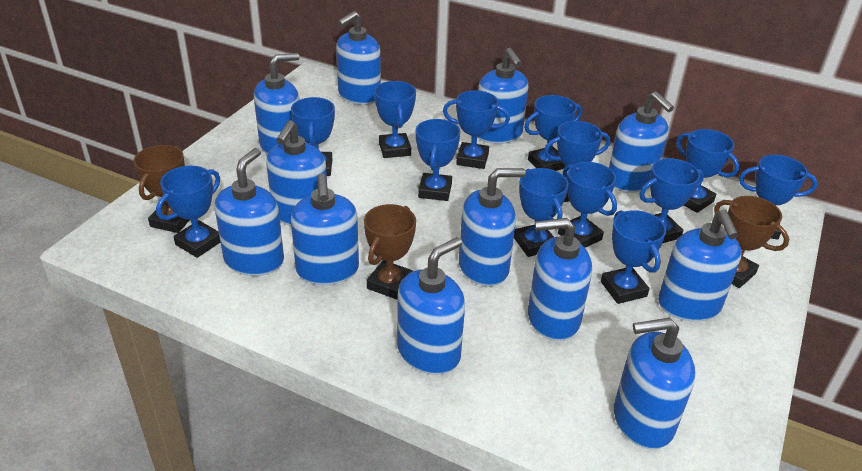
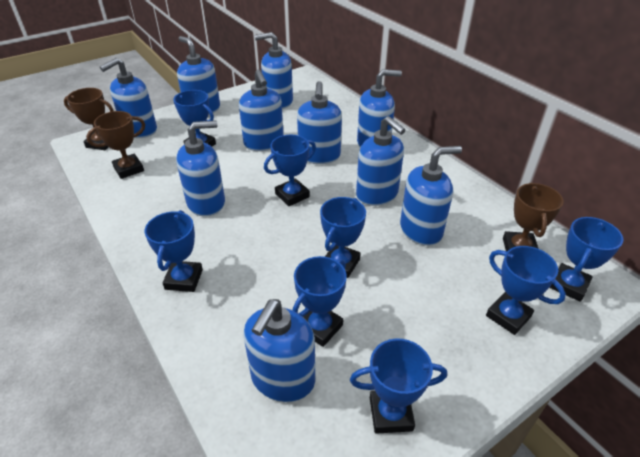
blue soap dispenser: 12 -> 10
blue trophy: 13 -> 8

